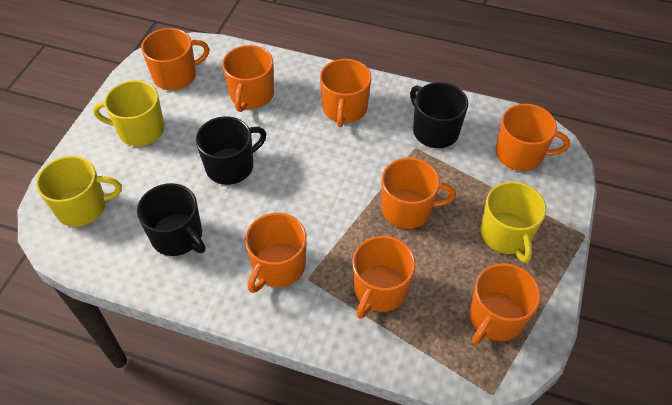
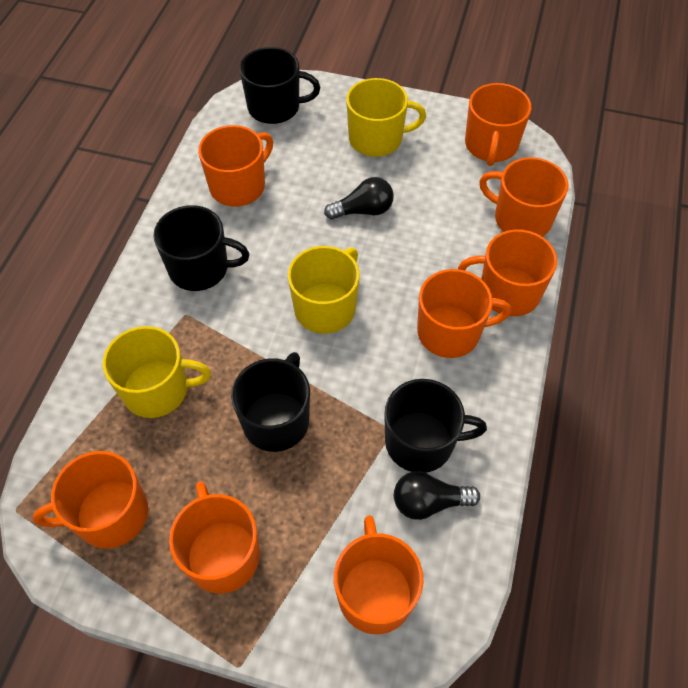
black light bulb: 0 -> 2
black mug: 3 -> 4

